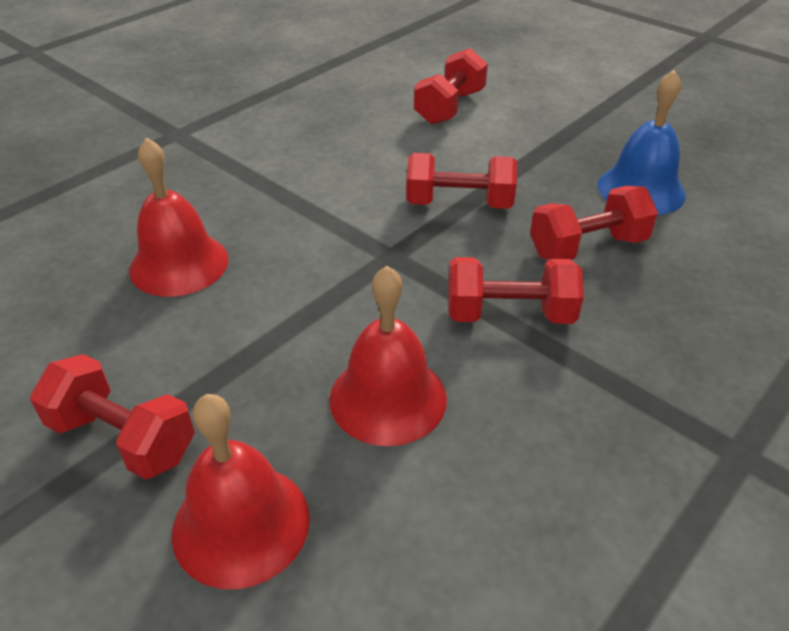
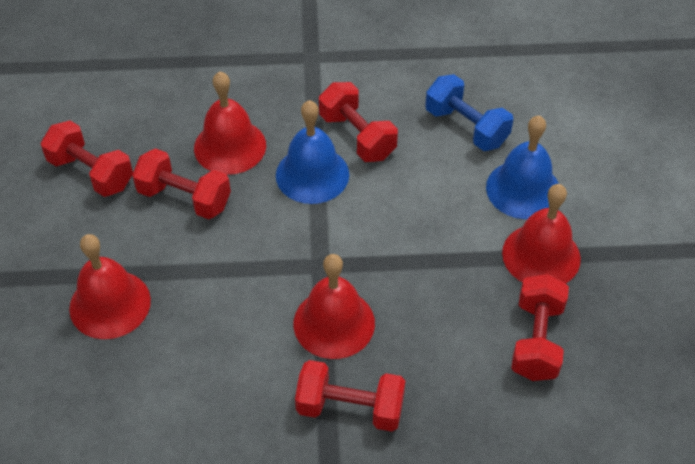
blue bell: 1 -> 2
blue dumbbell: 0 -> 1
red bell: 3 -> 4

